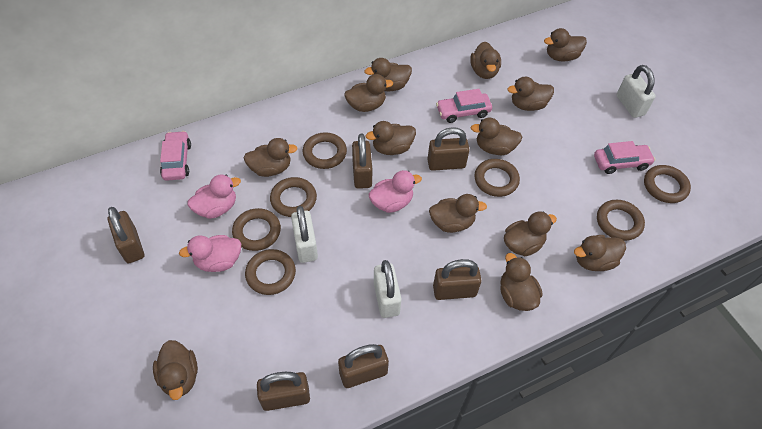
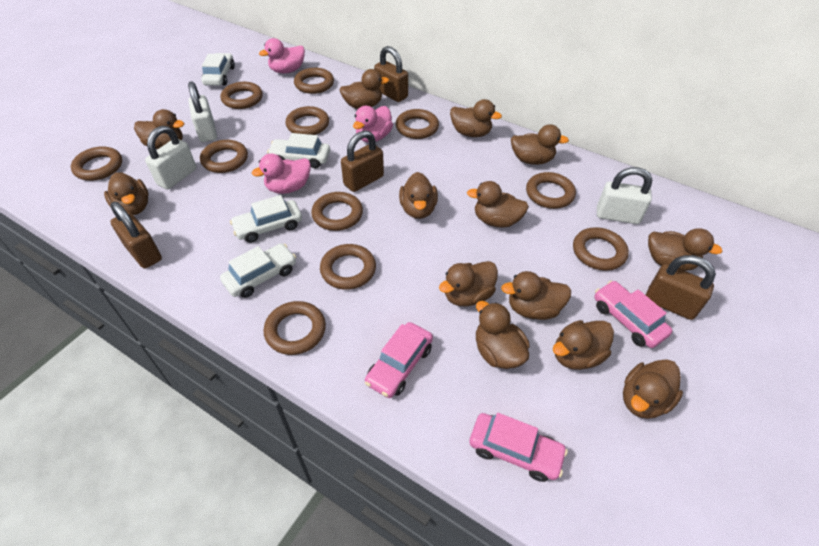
brown padlock: 6 -> 4
brown ring: 7 -> 11
white car: 0 -> 4

